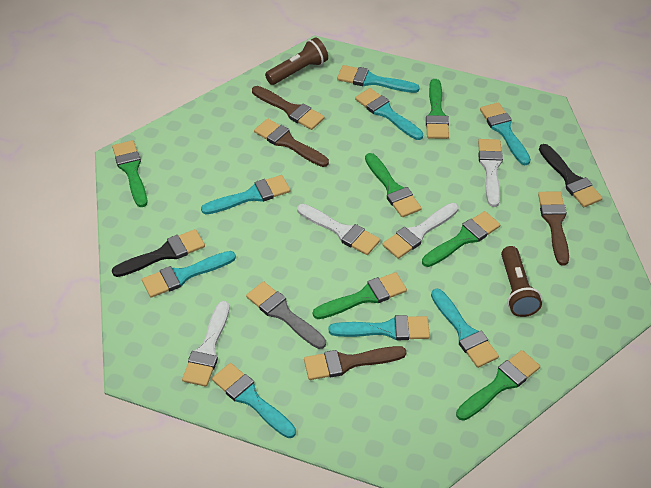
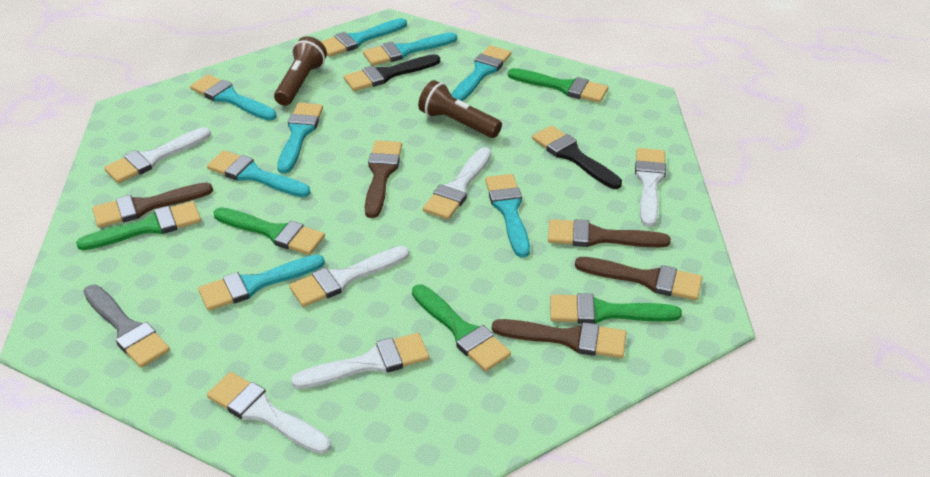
brown brush: 4 -> 5
green brush: 6 -> 5
white brush: 4 -> 6

